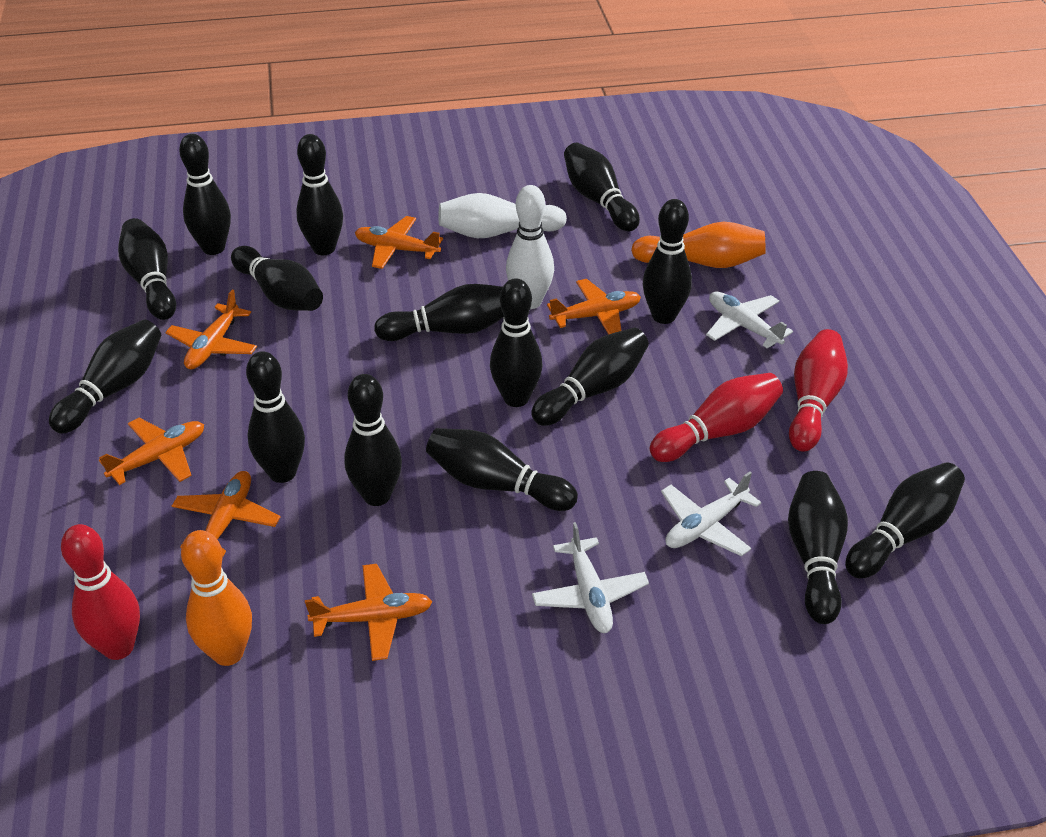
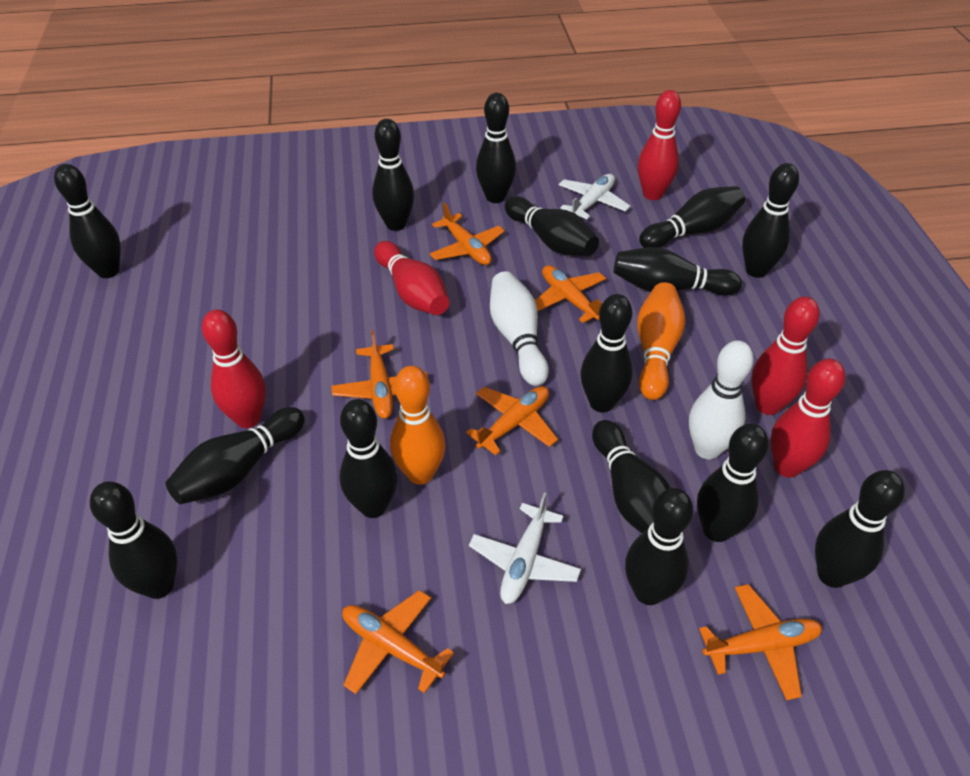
red bowling pin: 3 -> 5
white plane: 3 -> 2

